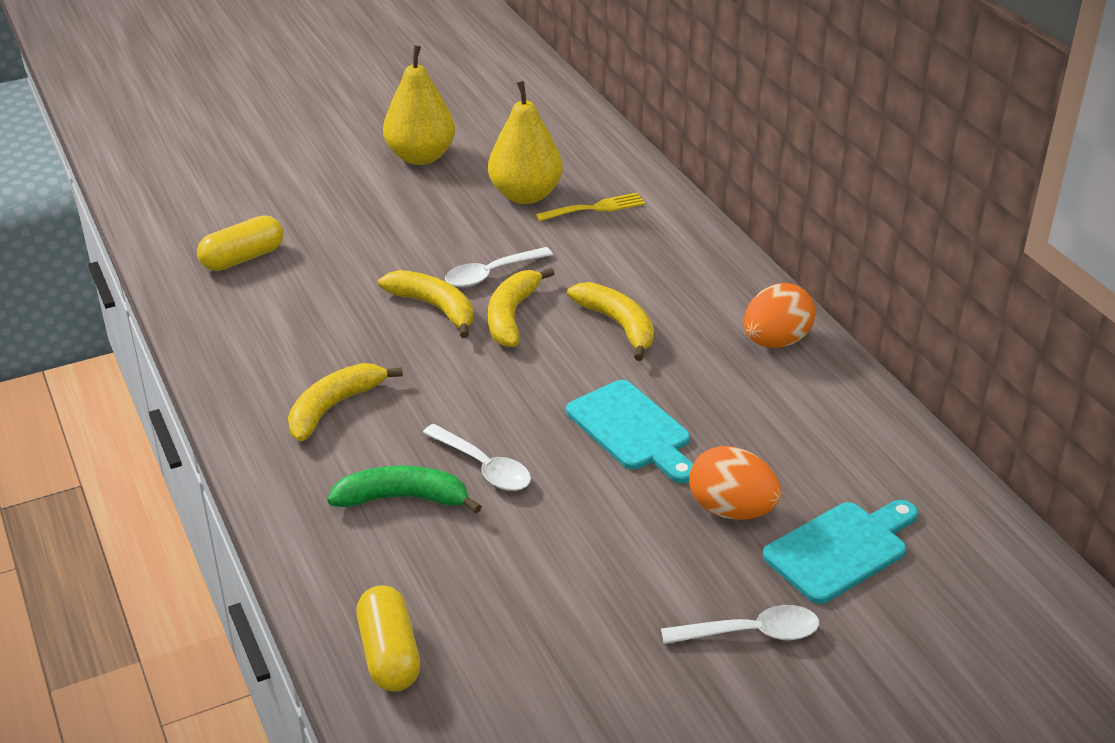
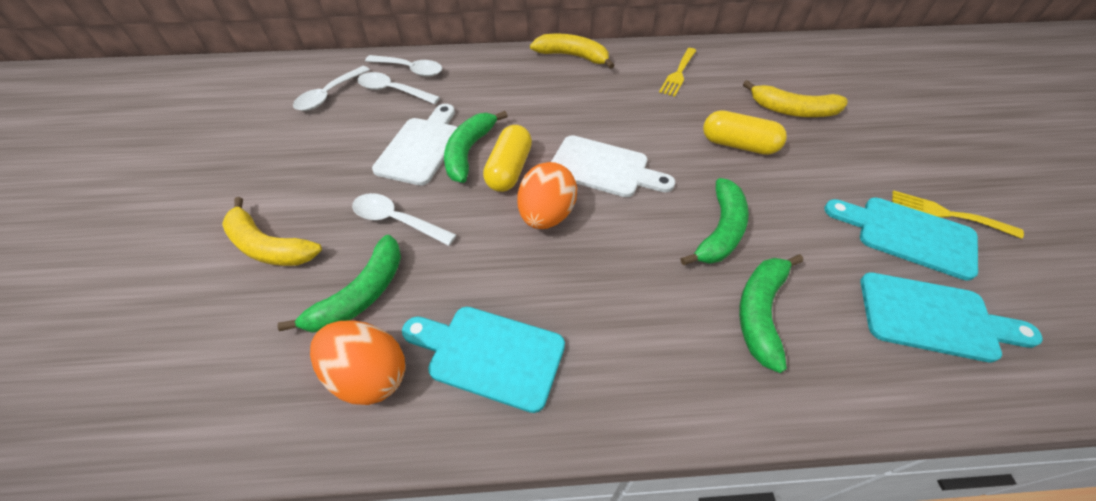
green banana: 1 -> 4
turquoise cutting board: 2 -> 3
white cutting board: 0 -> 2
white spoon: 3 -> 4
yellow banana: 4 -> 3
yellow fork: 1 -> 2
yellow pear: 2 -> 0

